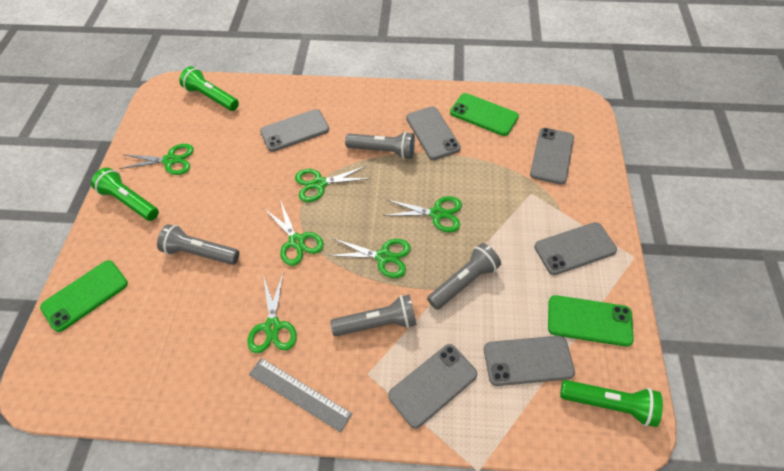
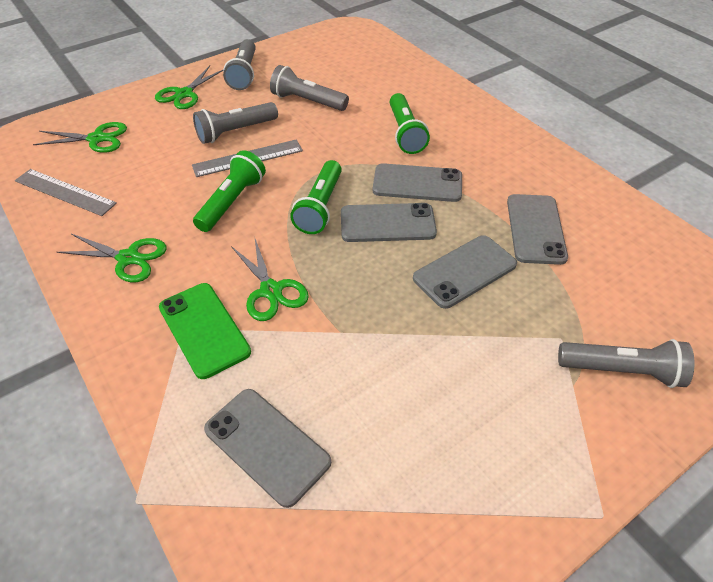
green phone: 3 -> 1
green scissors: 6 -> 4
grey phone: 6 -> 5
grey ruler: 1 -> 2

